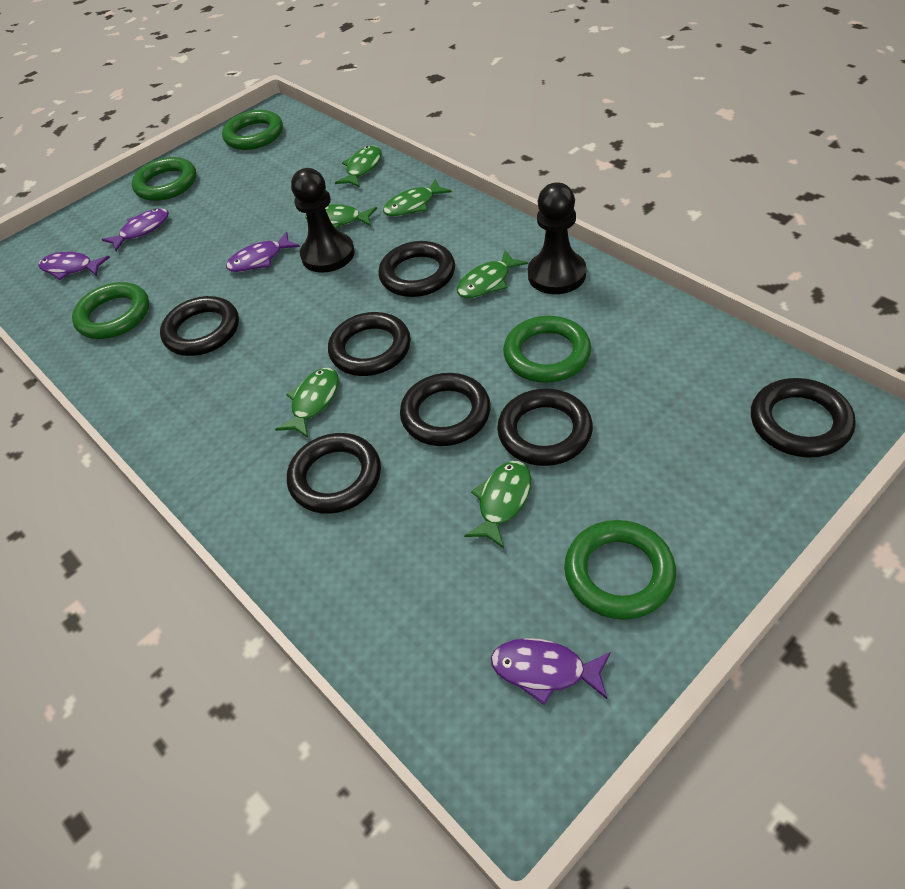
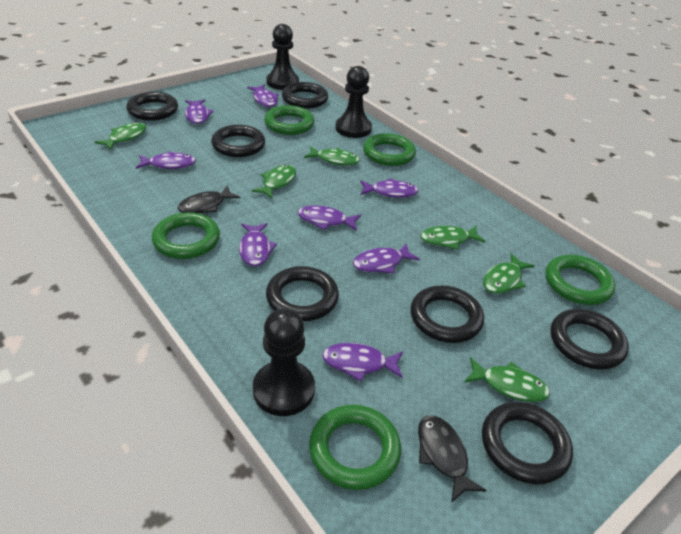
black fish: 0 -> 2
black pawn: 2 -> 3
purple fish: 4 -> 8

